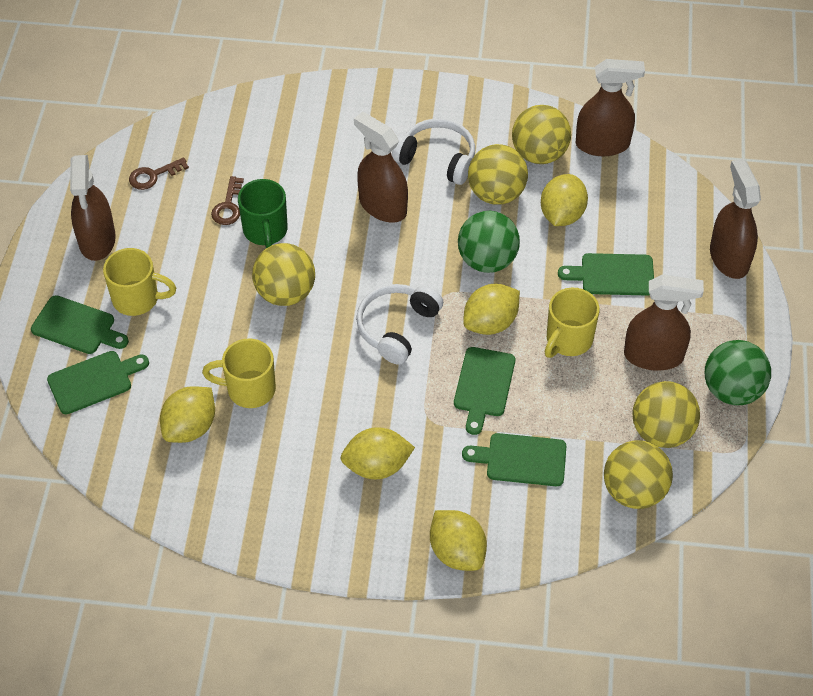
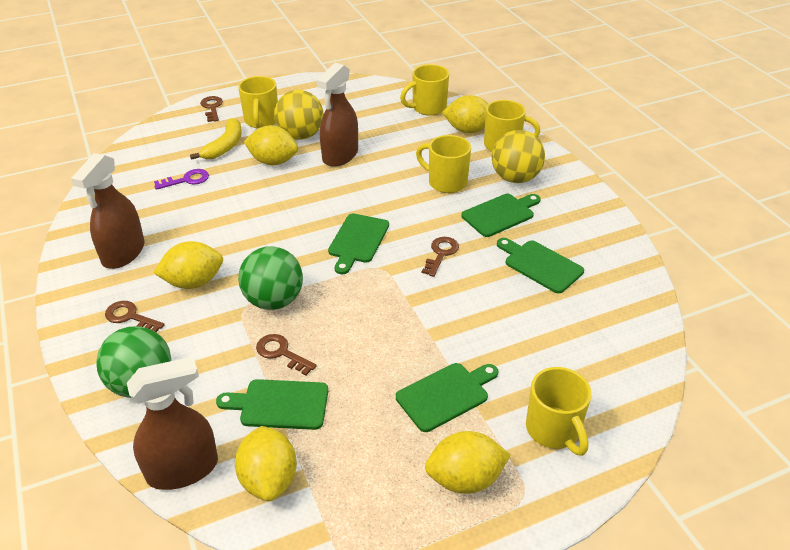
brown key: 2 -> 4
brown spray bottle: 5 -> 3
green mug: 1 -> 0
purple key: 0 -> 1
white headphones: 2 -> 0
yellow ball: 5 -> 2
yellow banana: 0 -> 1
yellow mug: 3 -> 5

